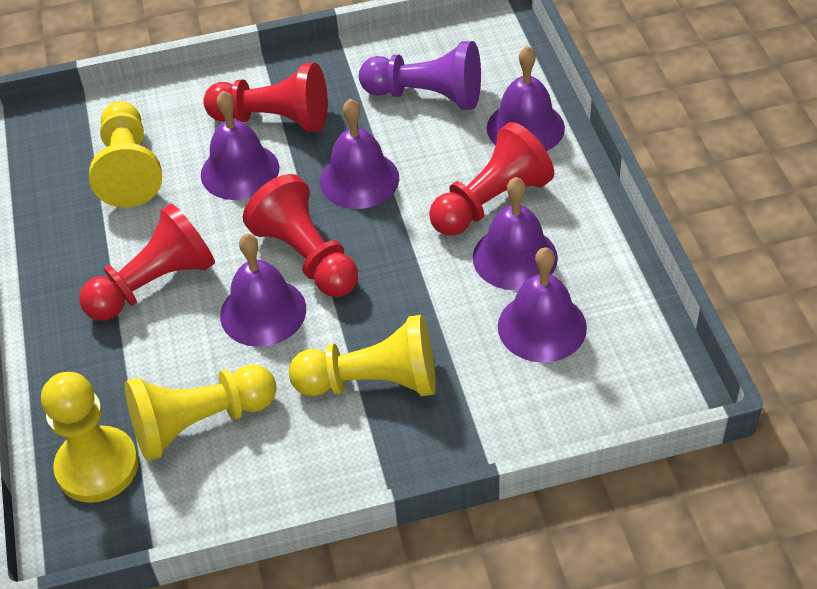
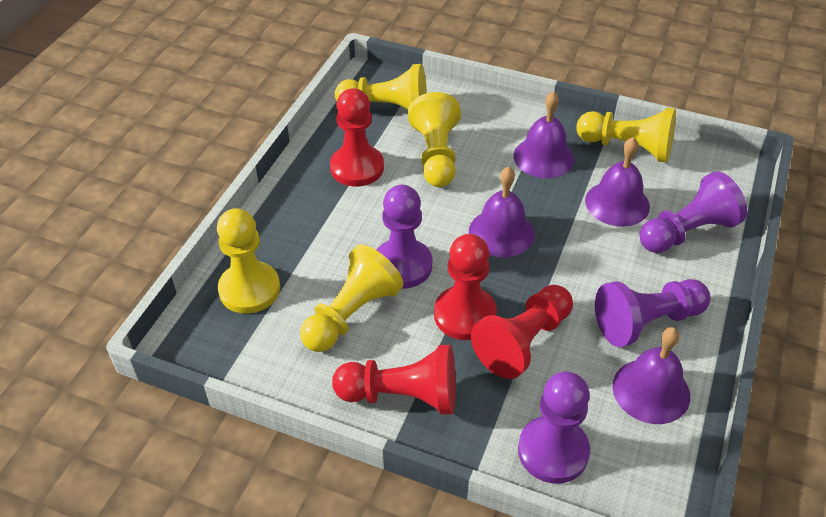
purple bell: 6 -> 4
purple pawn: 1 -> 4
yellow pawn: 4 -> 5

